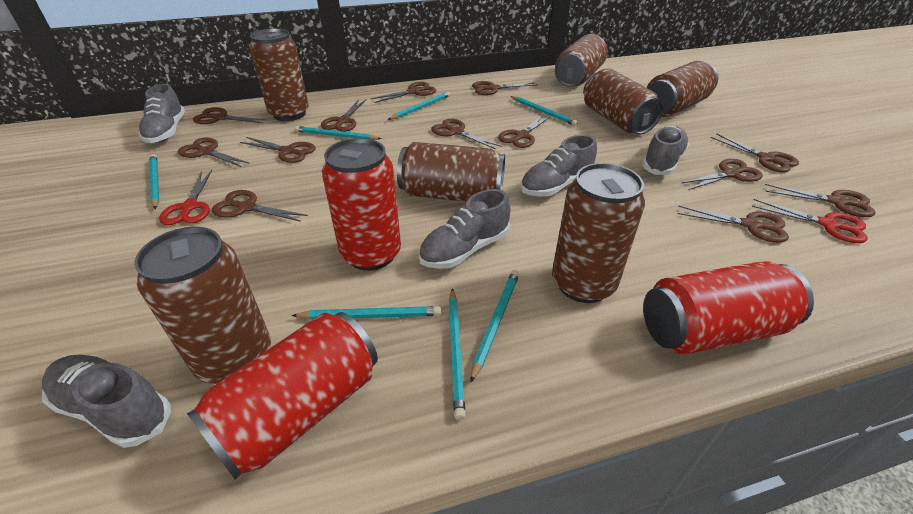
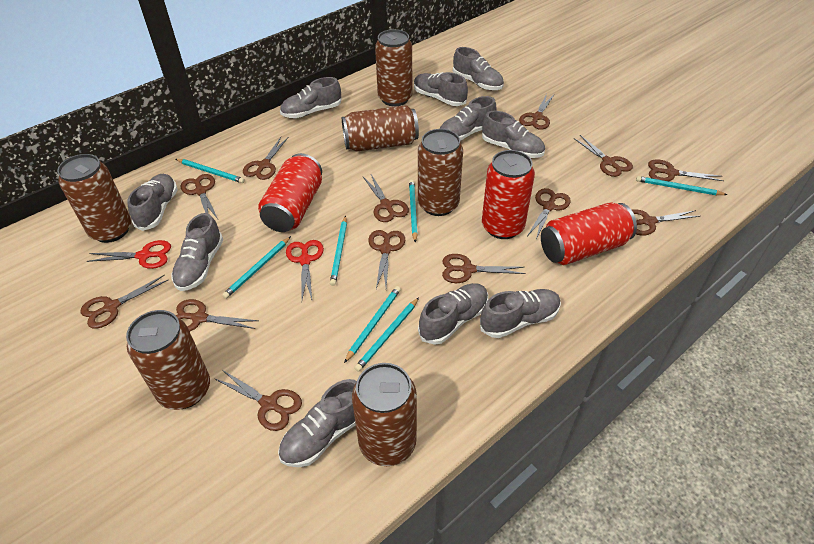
brown can: 7 -> 6
grey shoe: 5 -> 10

